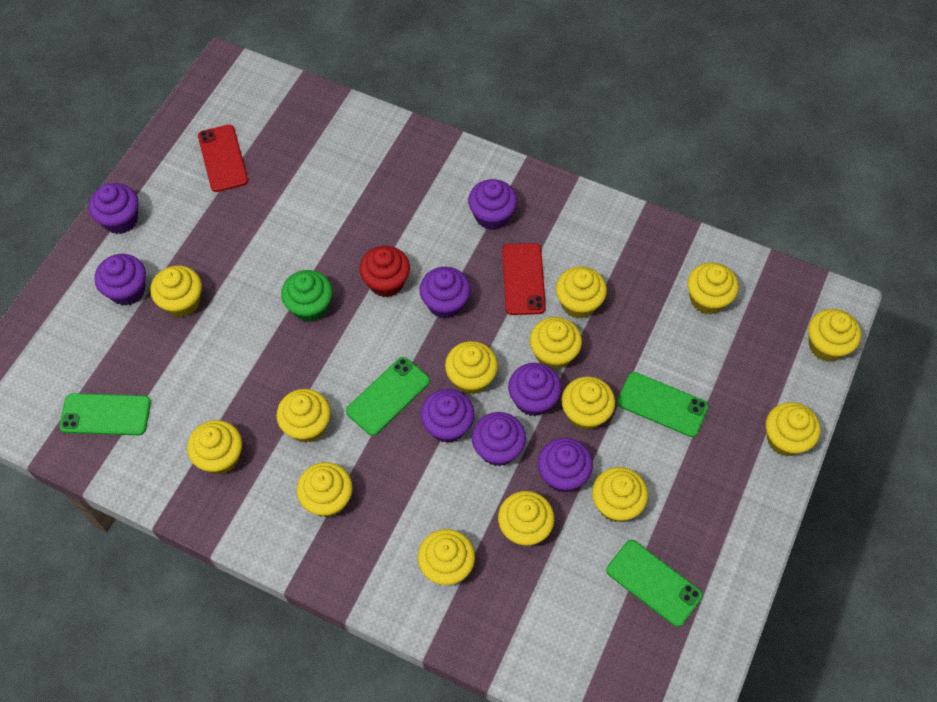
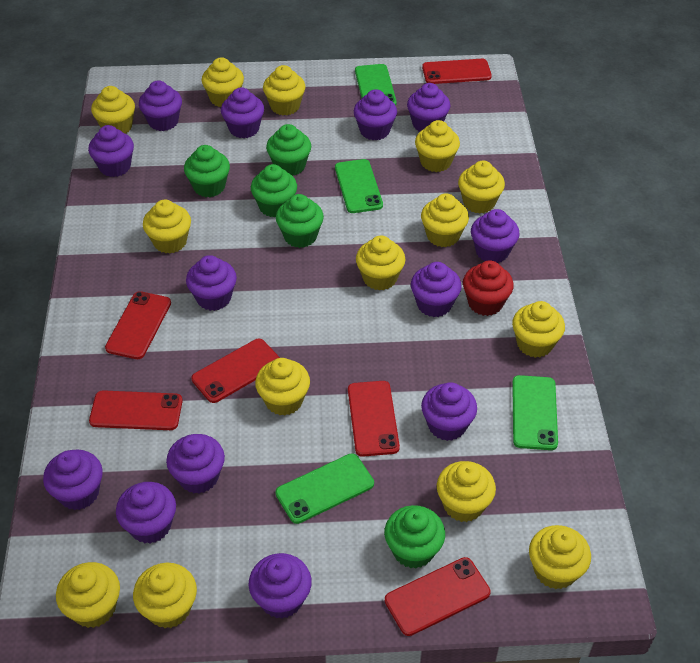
green cupcake: 1 -> 5
purple cupcake: 8 -> 13
red phone: 2 -> 6

